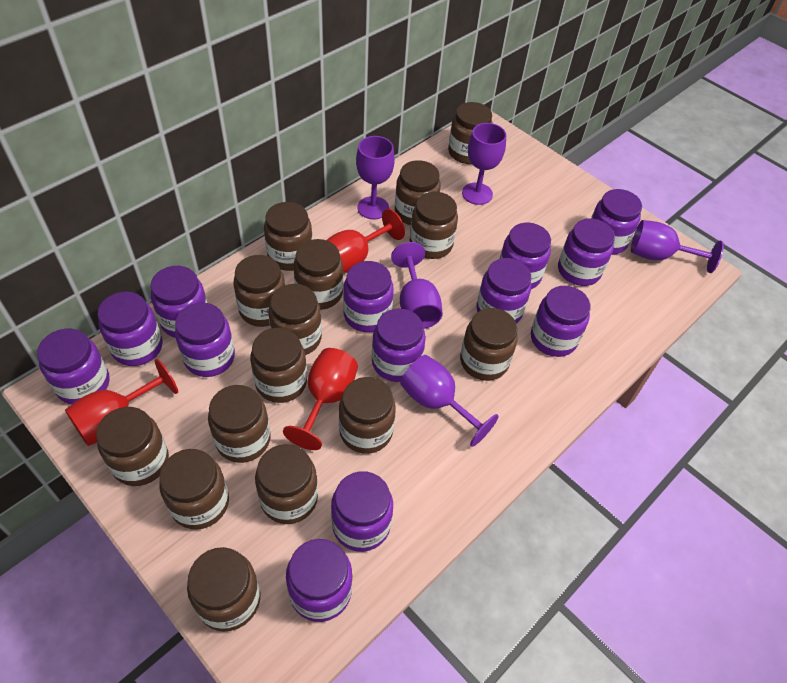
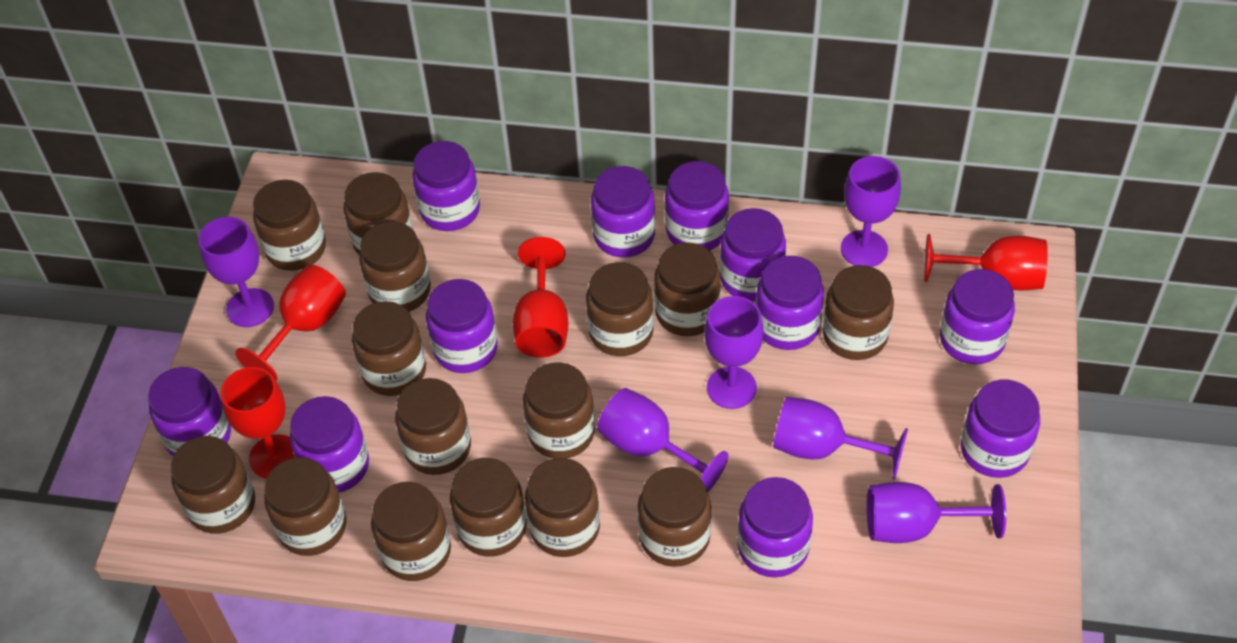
purple goblet: 5 -> 6
purple jar: 13 -> 11
red goblet: 3 -> 4

